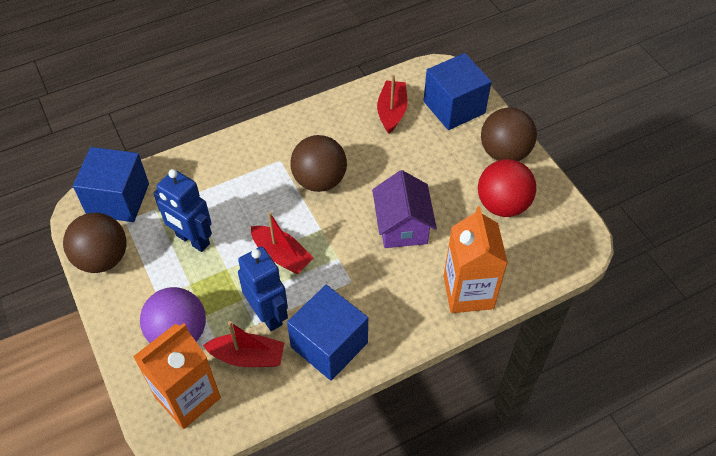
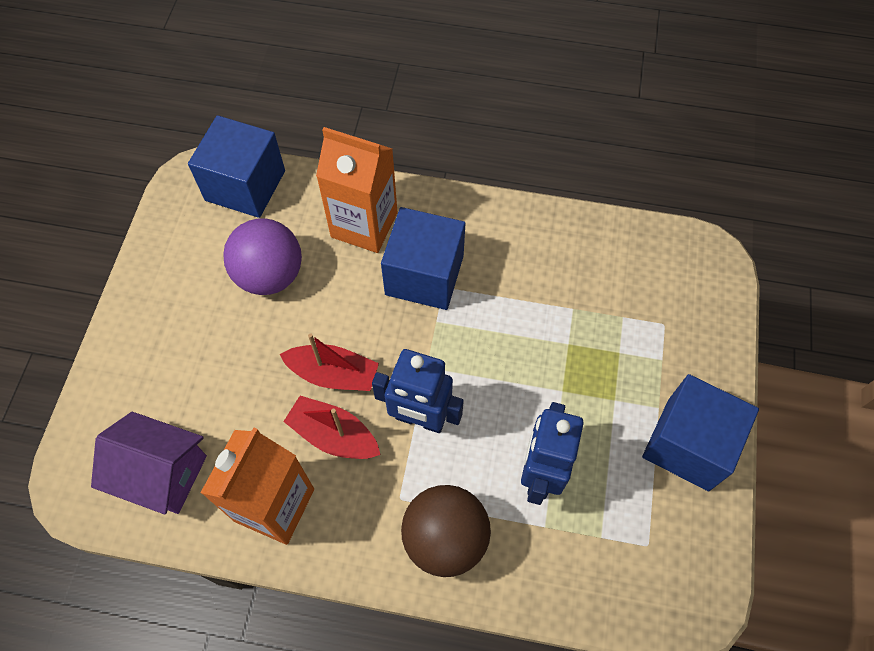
brown ball: 3 -> 1
red ball: 1 -> 0
red boat: 3 -> 2

